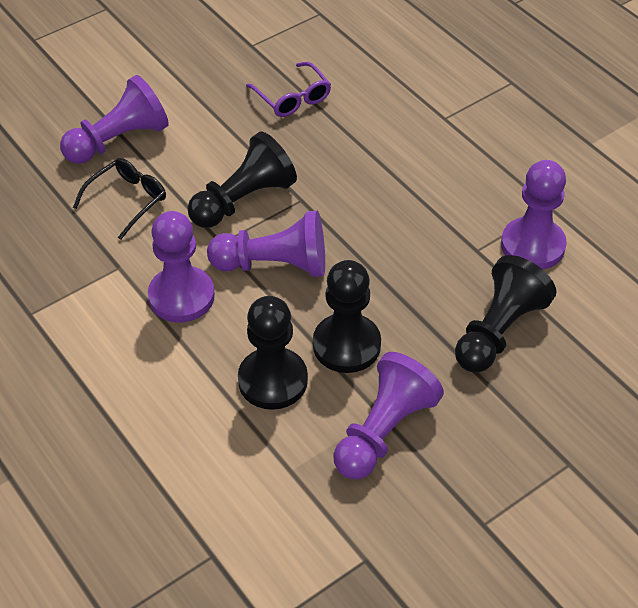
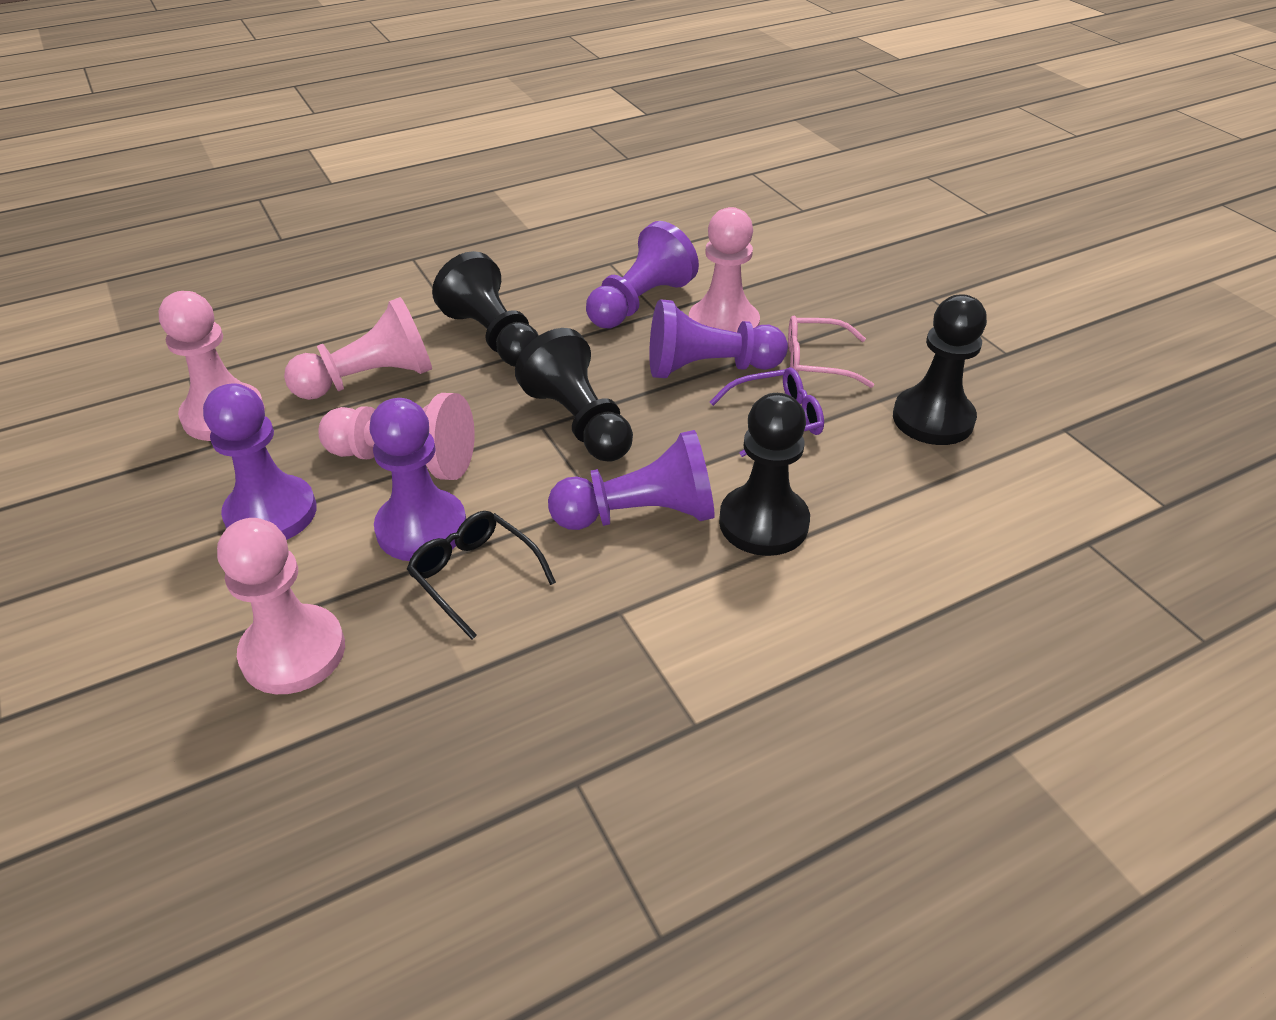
pink glasses: 0 -> 1
pink pawn: 0 -> 5

